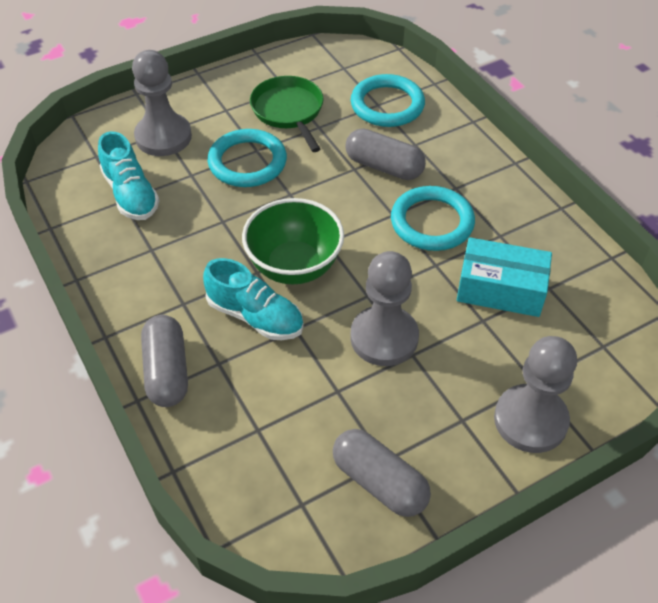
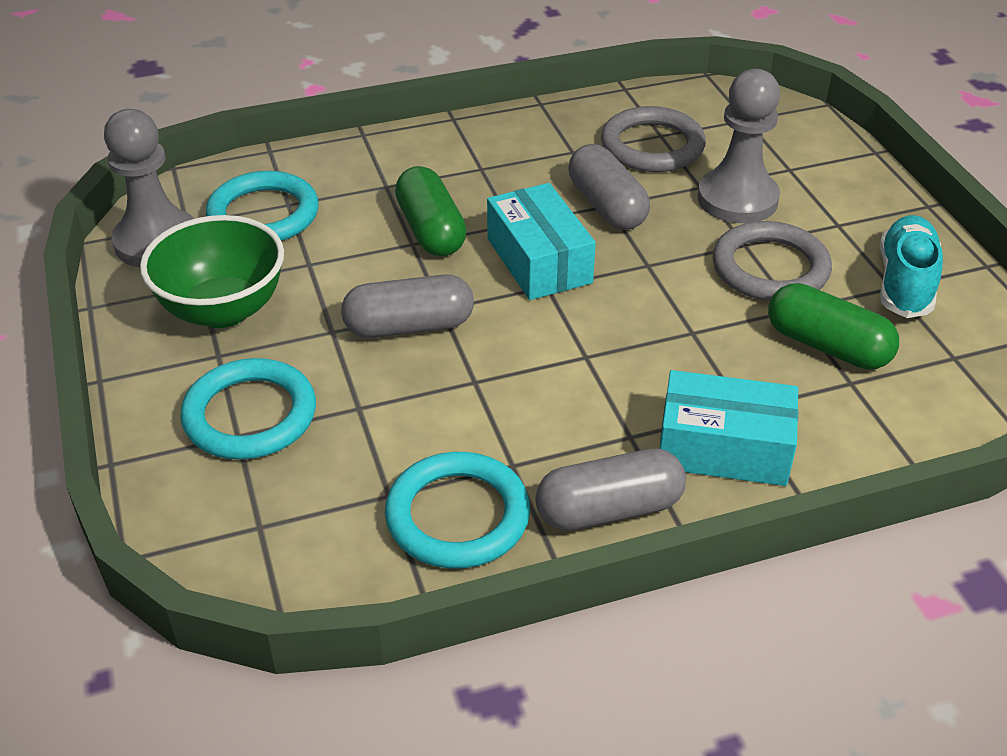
green capsule: 0 -> 2
green pan: 1 -> 0
grey pawn: 3 -> 2
grey ring: 0 -> 2
turquoise box: 1 -> 2
turquoise shoe: 2 -> 1

